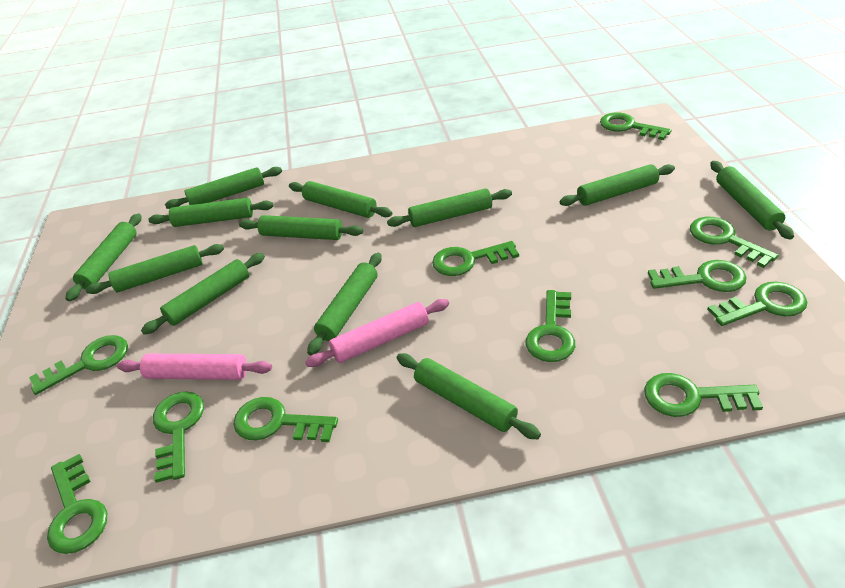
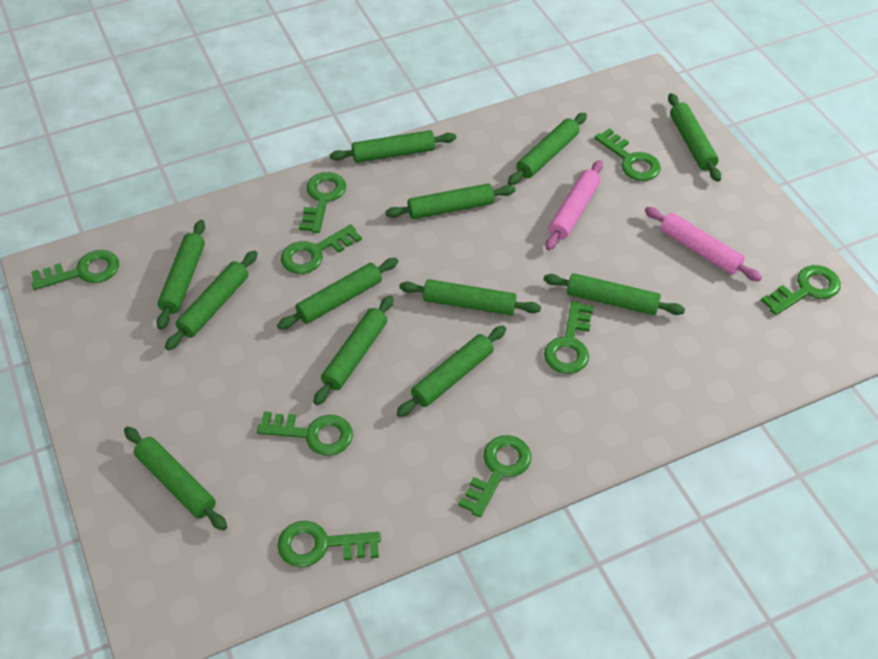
green key: 11 -> 9

